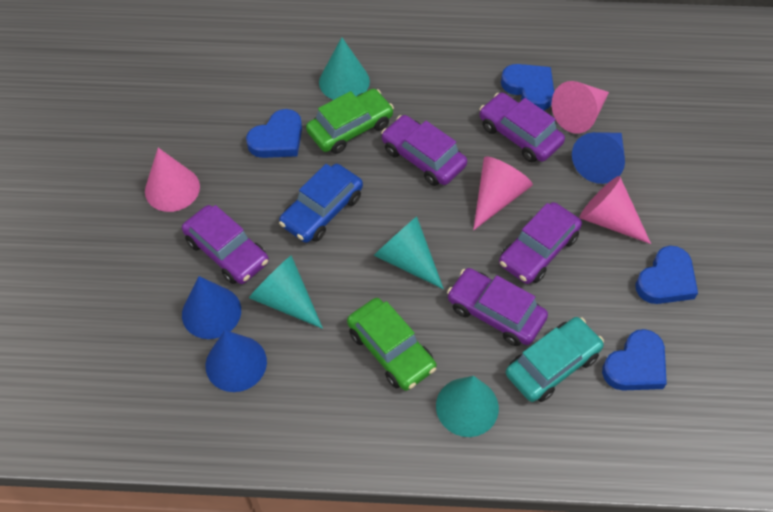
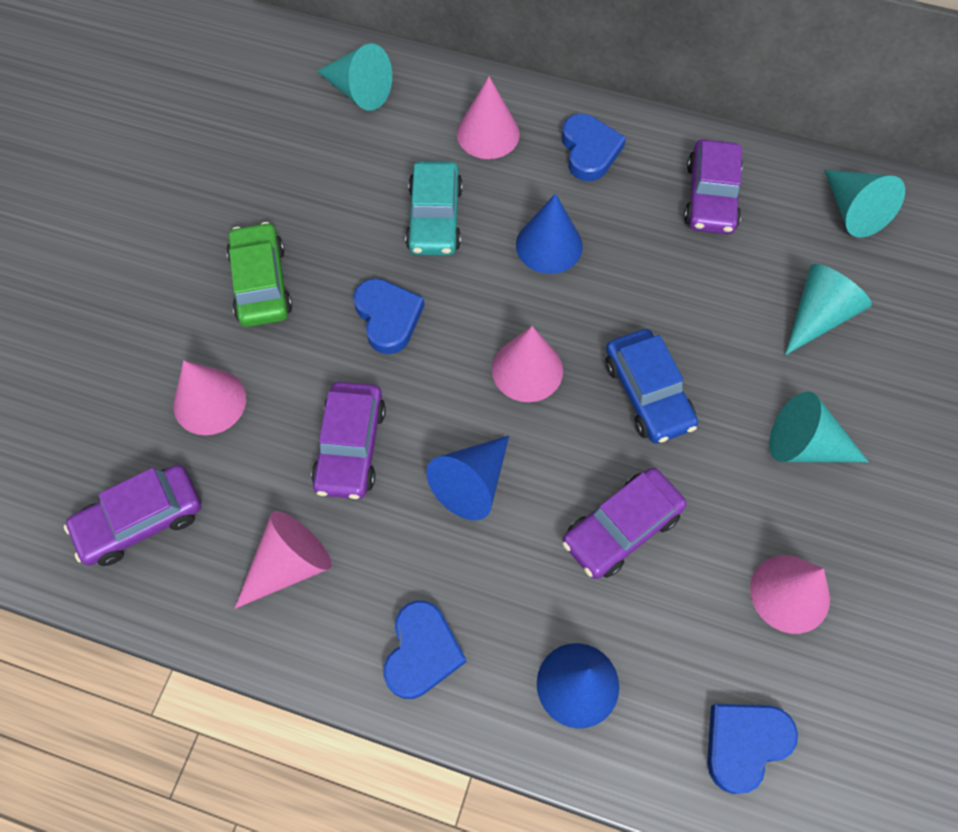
green car: 2 -> 1
pink cone: 4 -> 5
purple car: 5 -> 4

